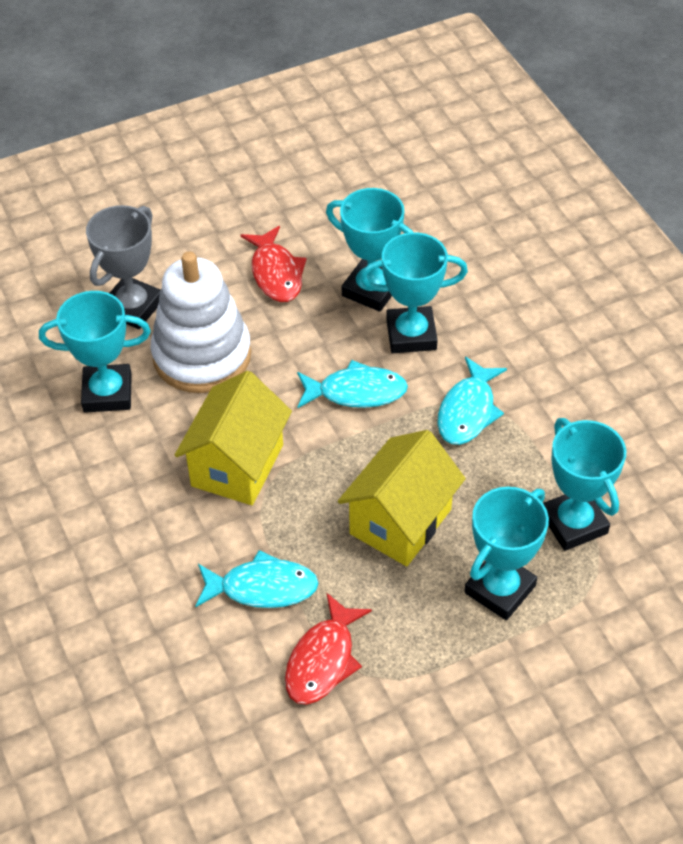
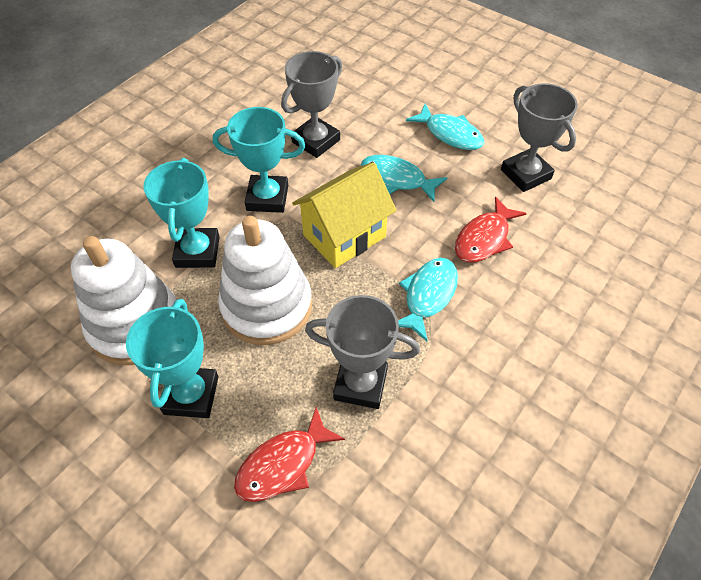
grey trophy: 1 -> 3
turquoise trophy: 5 -> 3
white stacking toy: 1 -> 2
yellow house: 2 -> 1

